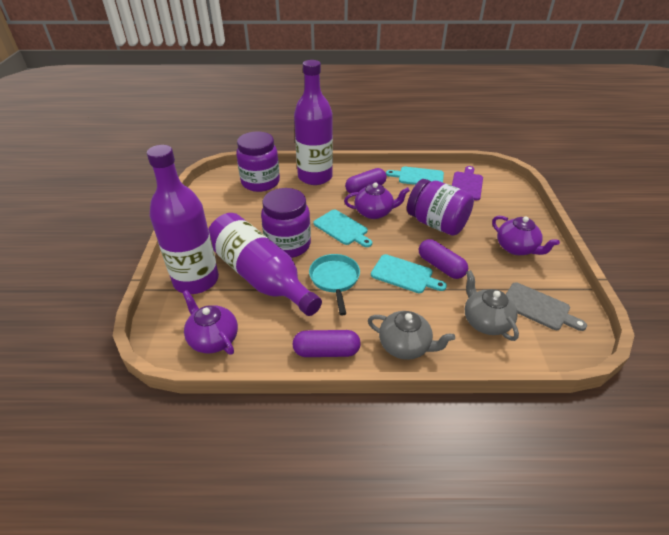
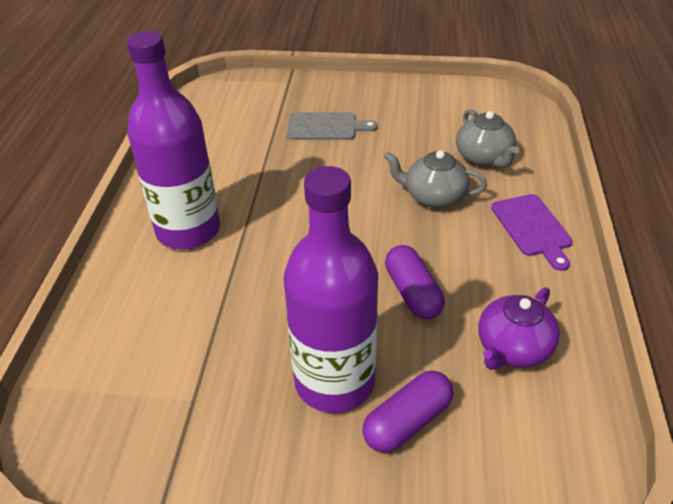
purple bottle: 3 -> 2
purple capsule: 3 -> 2
purple jar: 3 -> 0
purple teapot: 3 -> 1
turquoise cutting board: 3 -> 0
turquoise pan: 1 -> 0

